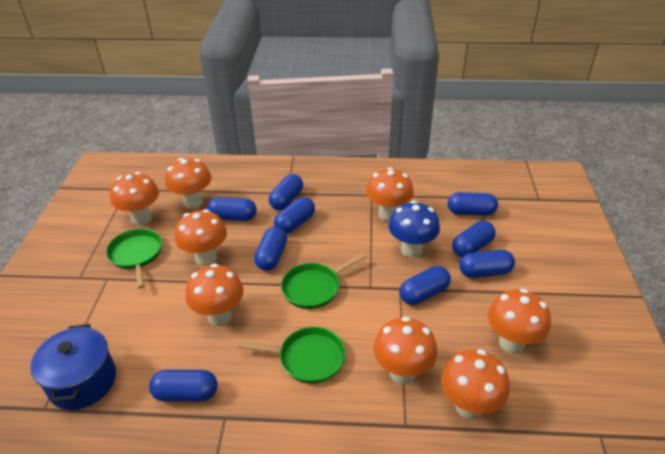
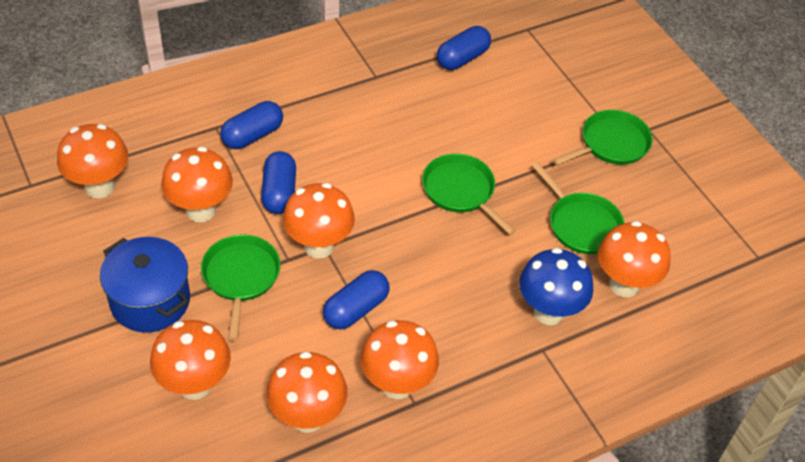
blue capsule: 9 -> 4
green pan: 3 -> 4
orange mushroom: 8 -> 7

